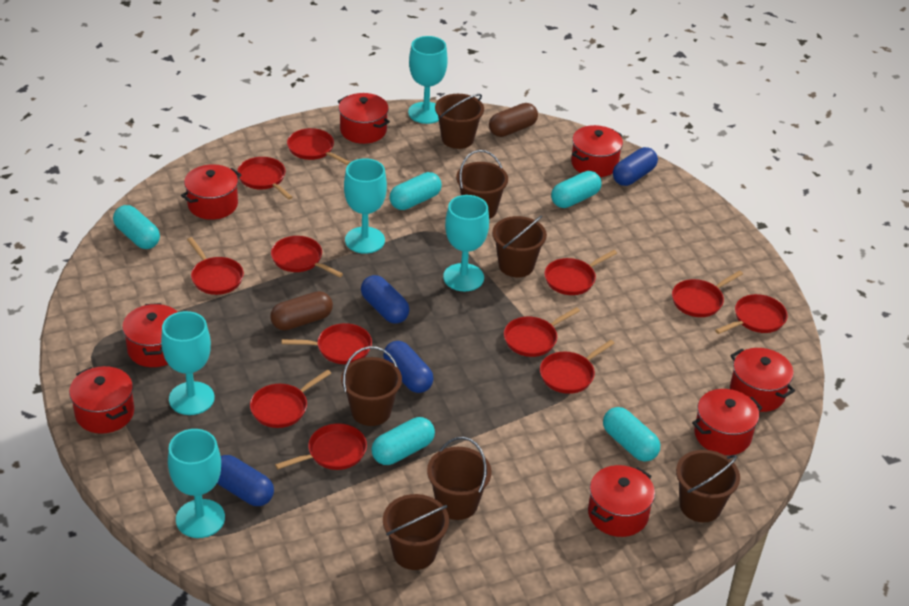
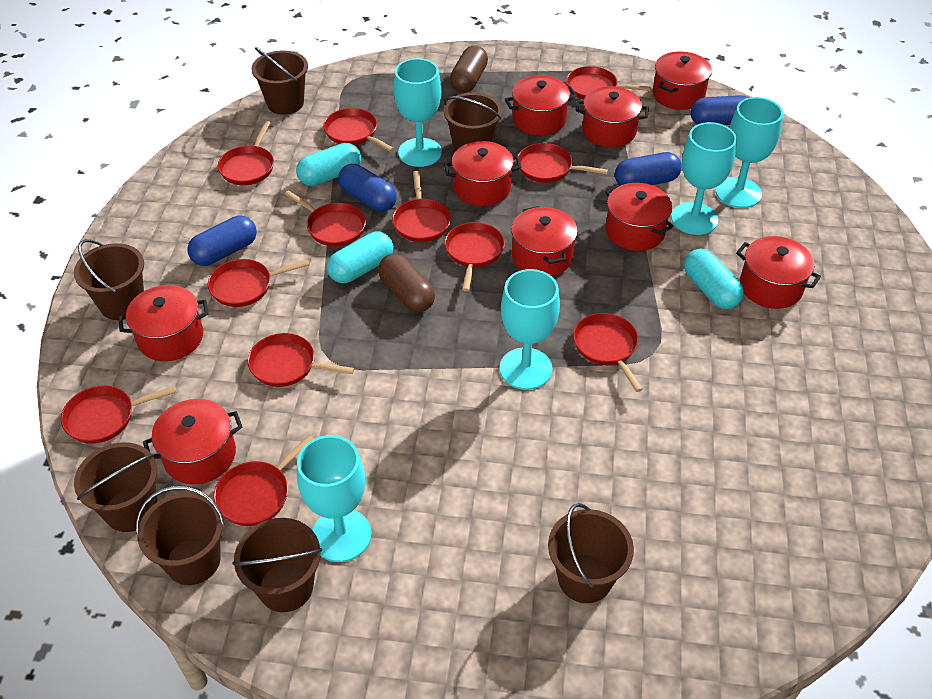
red pot: 8 -> 9
turquoise capsule: 5 -> 3

